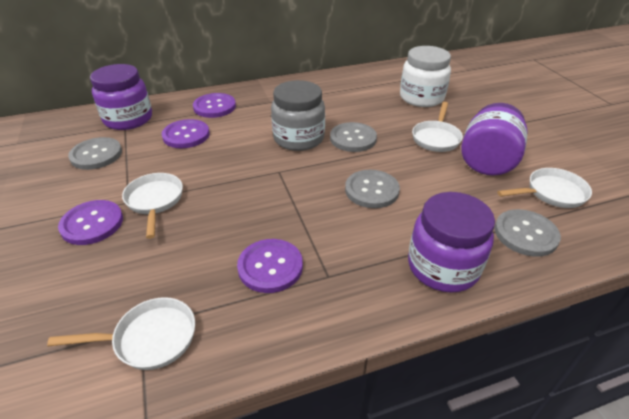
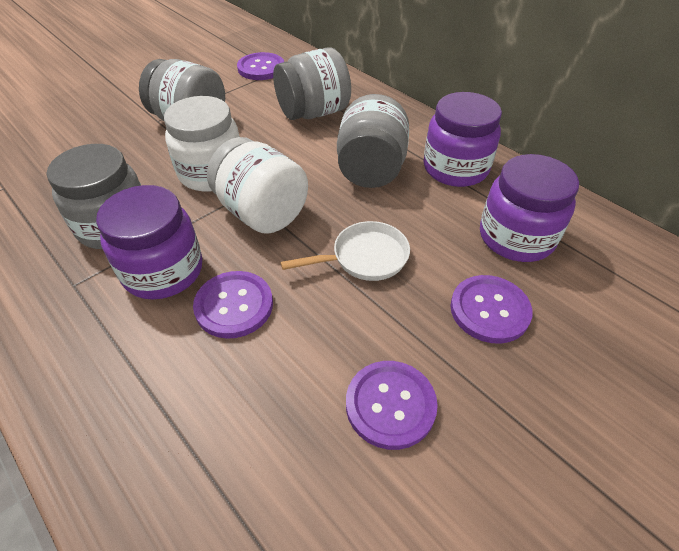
grey button: 4 -> 0
grey jar: 1 -> 4
white jar: 1 -> 2
white pan: 4 -> 1

